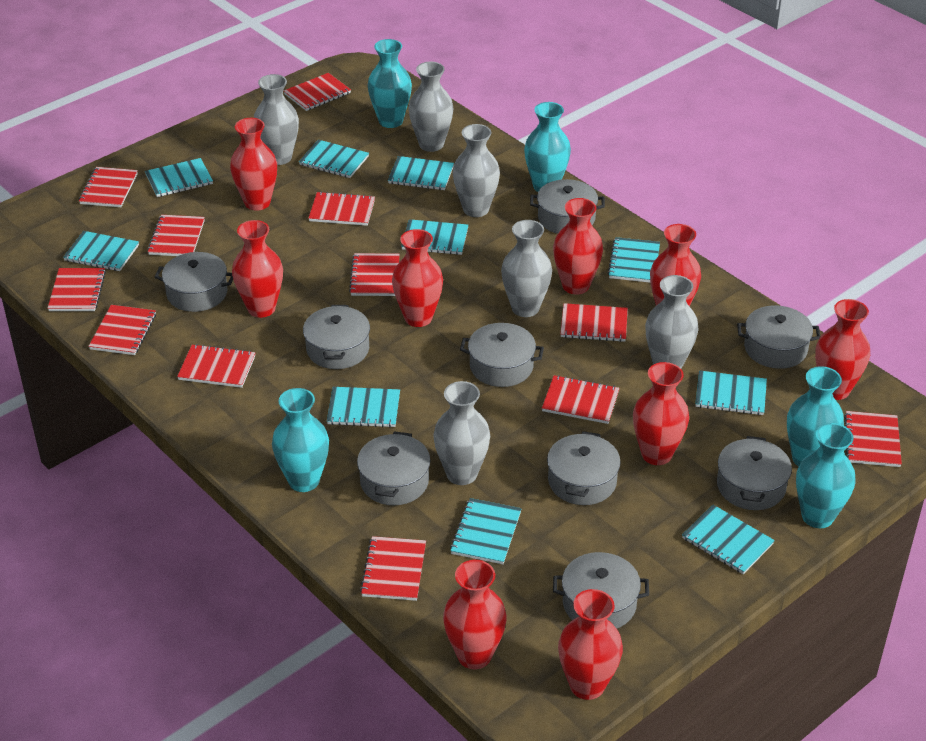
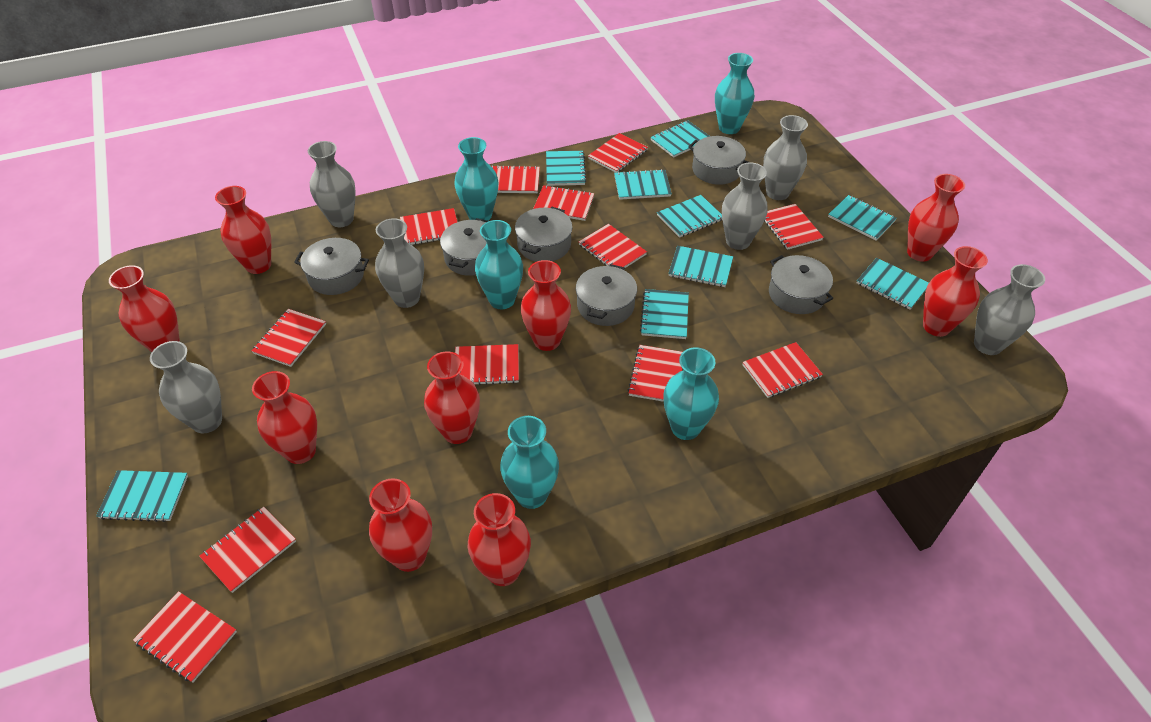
grey pot: 9 -> 6
turquoise notebook: 10 -> 9

